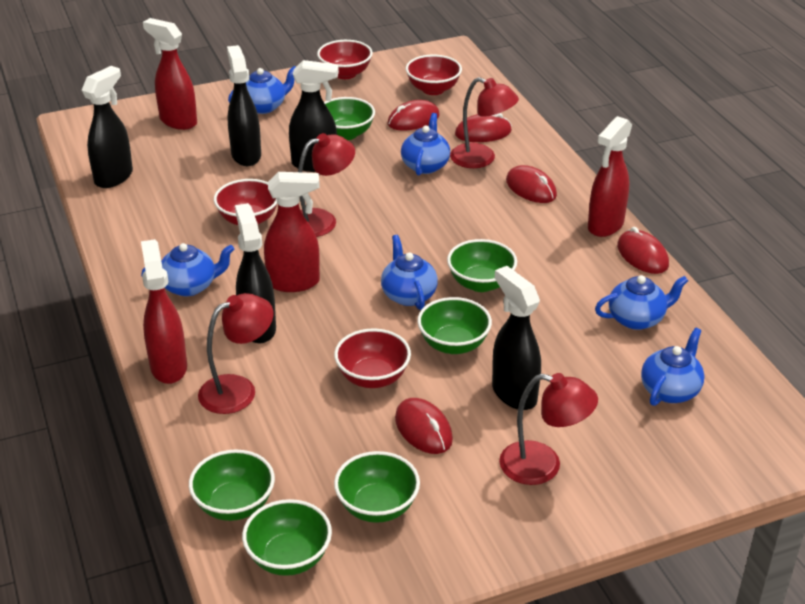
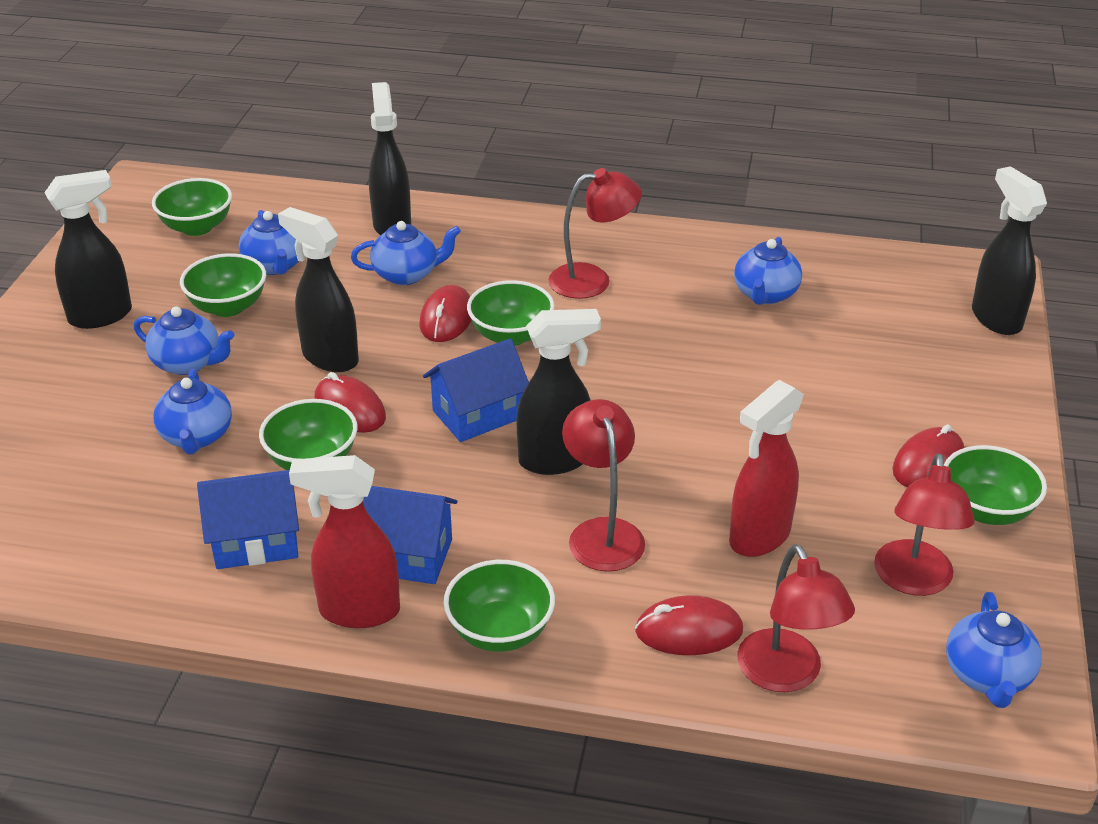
blue house: 0 -> 3
red bowl: 4 -> 0
red mouse: 5 -> 4
red spray bottle: 4 -> 2

